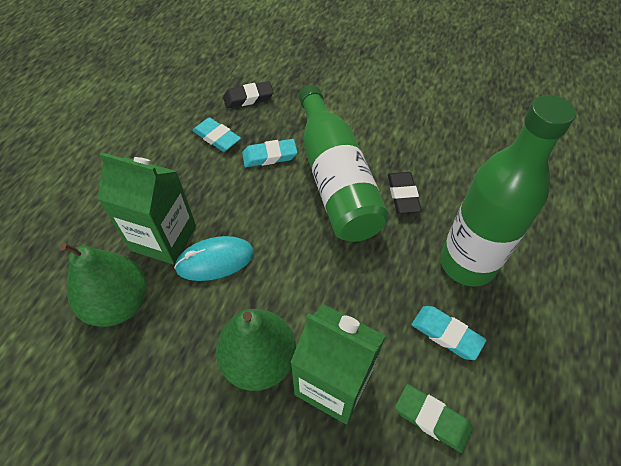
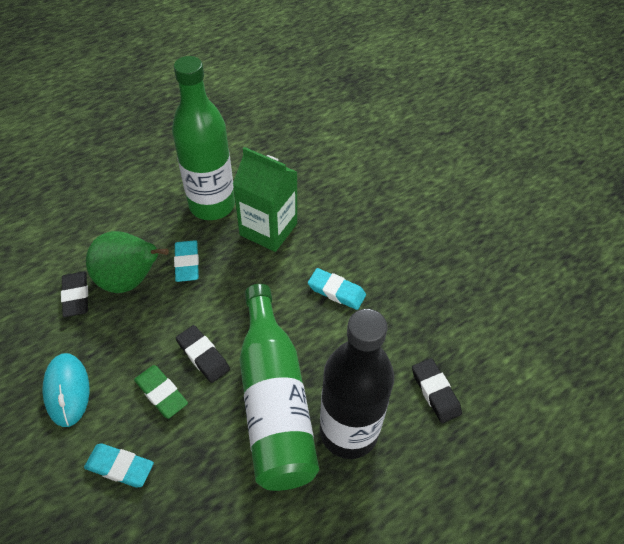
black bottle: 0 -> 1
black eraser: 2 -> 3
green carton: 2 -> 1
green pear: 2 -> 1

